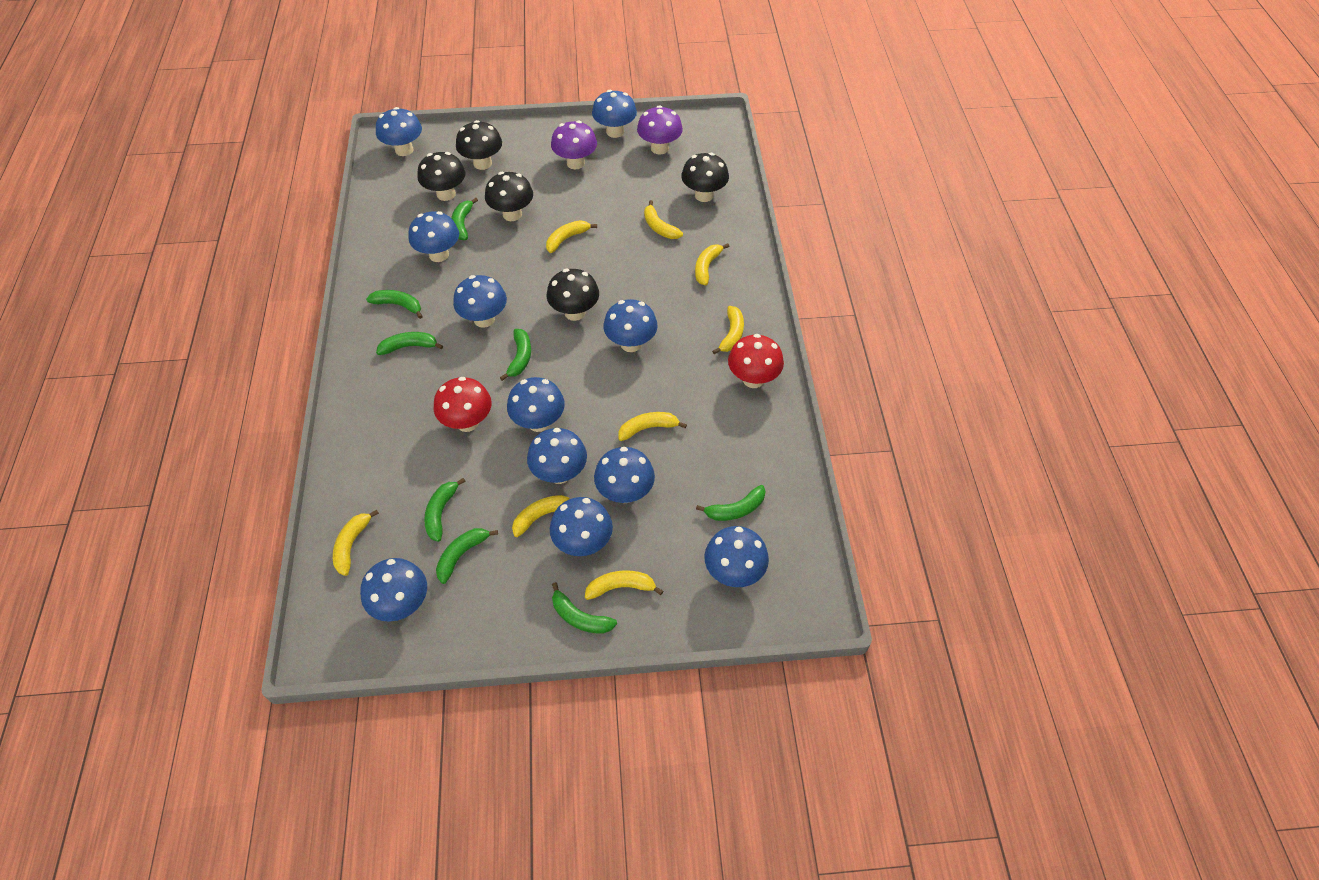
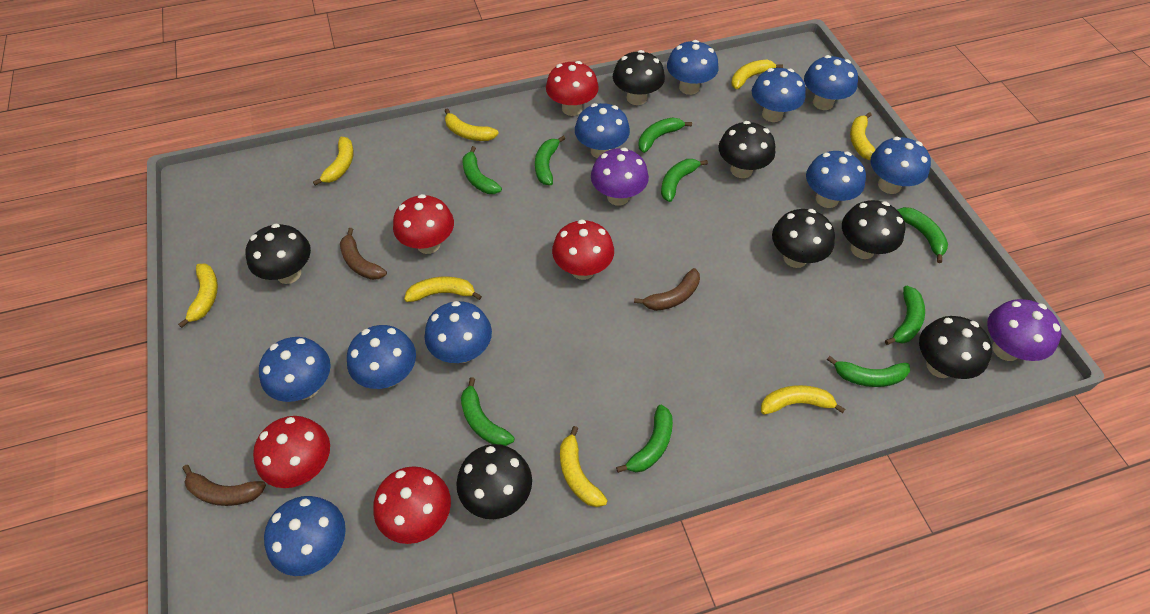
black mushroom: 5 -> 7
blue mushroom: 11 -> 10
brown banana: 0 -> 3
green banana: 8 -> 9
red mushroom: 2 -> 5

